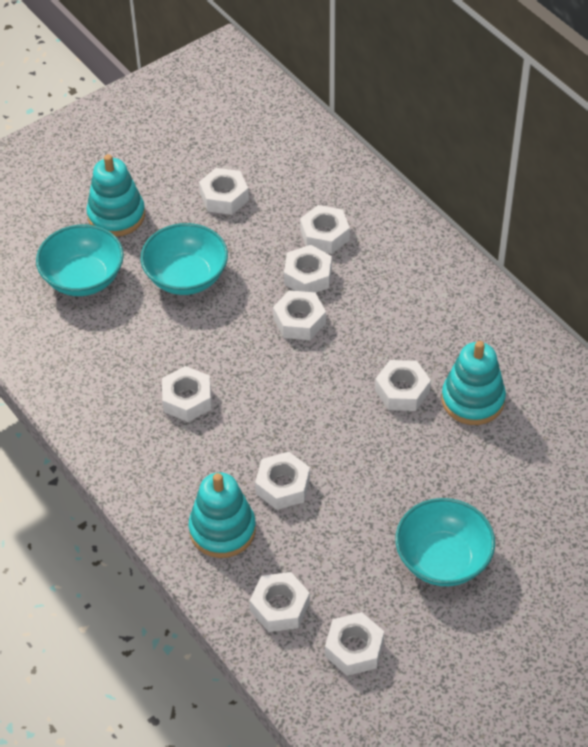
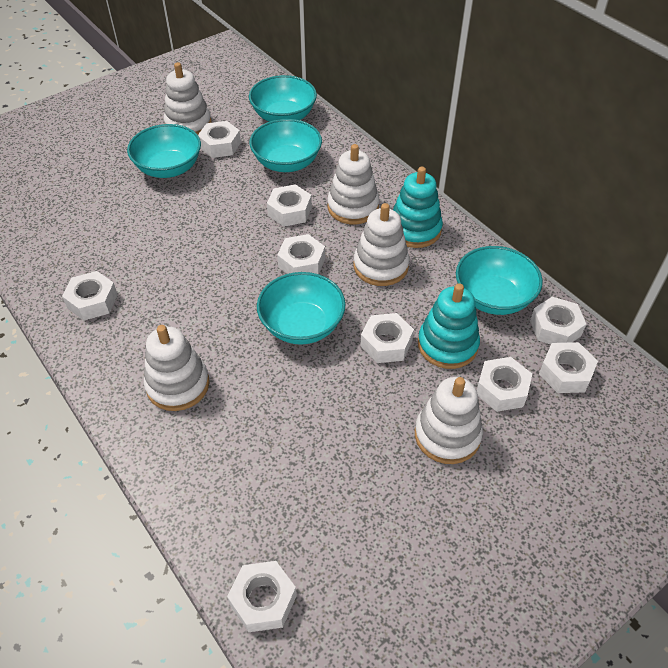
turquoise bowl: 3 -> 5
turquoise stacking toy: 3 -> 2
white stacking toy: 0 -> 5

